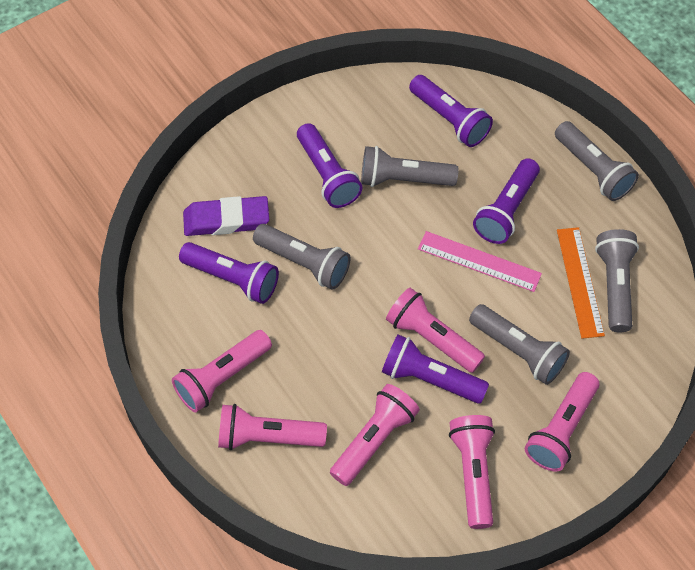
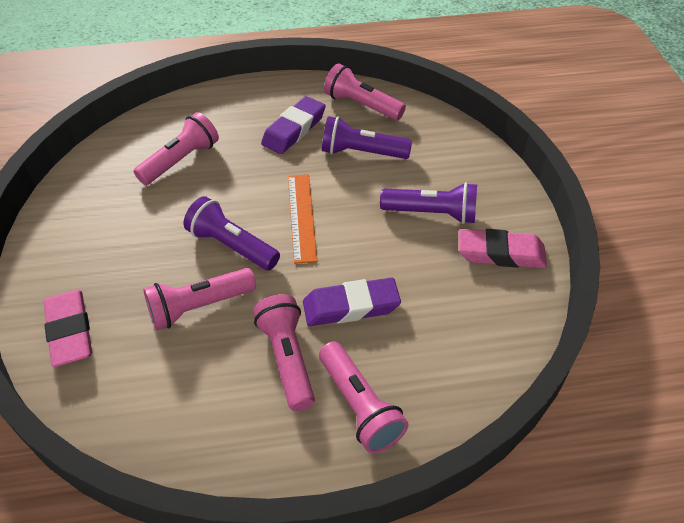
grey flashlight: 5 -> 0
pink eraser: 0 -> 2
pink flashlight: 6 -> 5
pink ruler: 1 -> 0
purple eraser: 1 -> 2
purple flashlight: 5 -> 3

